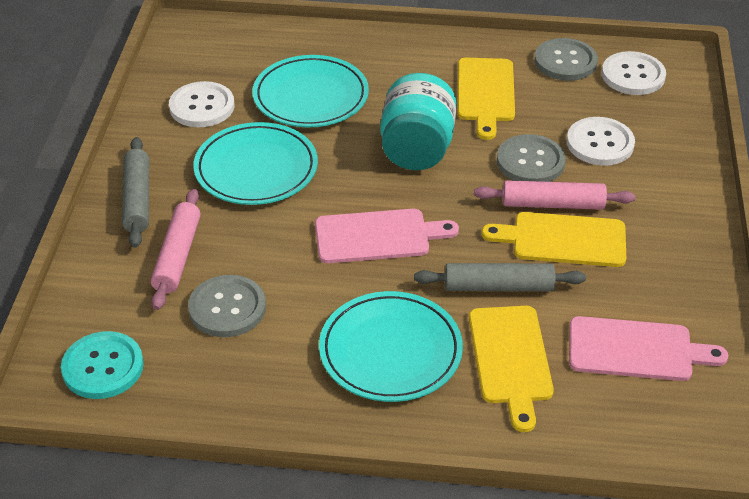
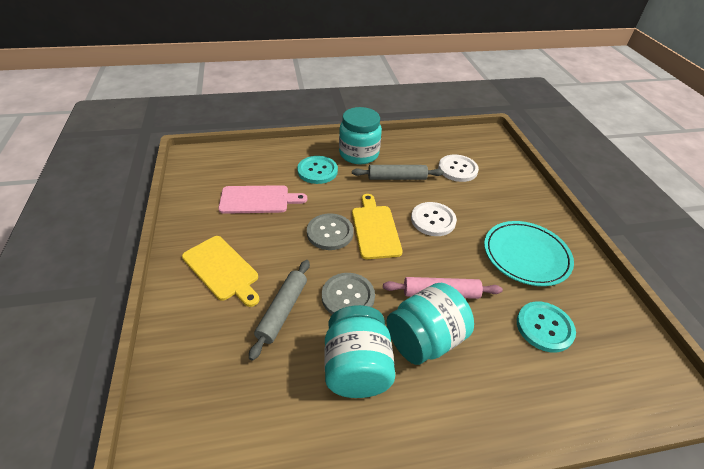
grey button: 3 -> 2
pink cutting board: 2 -> 1
pink rolling pin: 2 -> 1
turquoise button: 1 -> 2
turquoise jar: 1 -> 3
turquoise plate: 3 -> 1
white button: 3 -> 2
yellow cutting board: 3 -> 2

